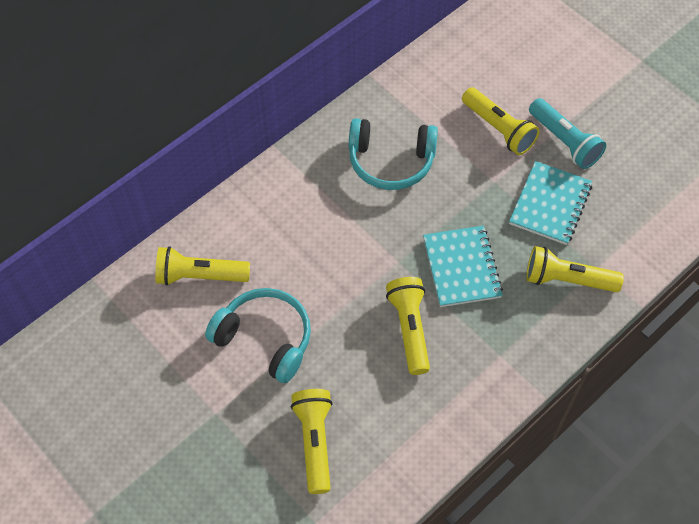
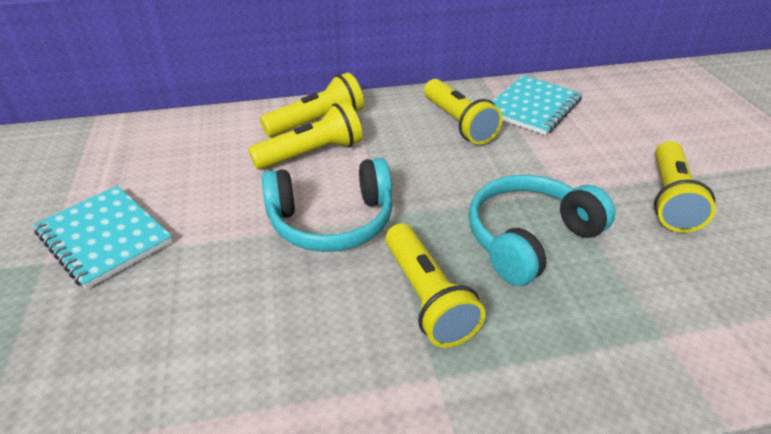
turquoise flashlight: 1 -> 0

